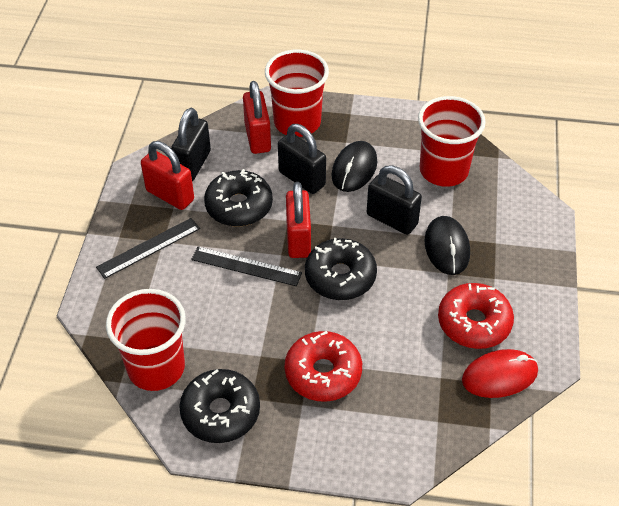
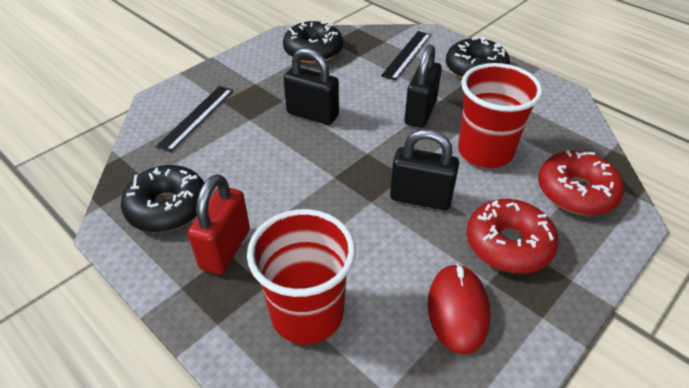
black mouse: 2 -> 0
red cup: 3 -> 2
red padlock: 3 -> 1

